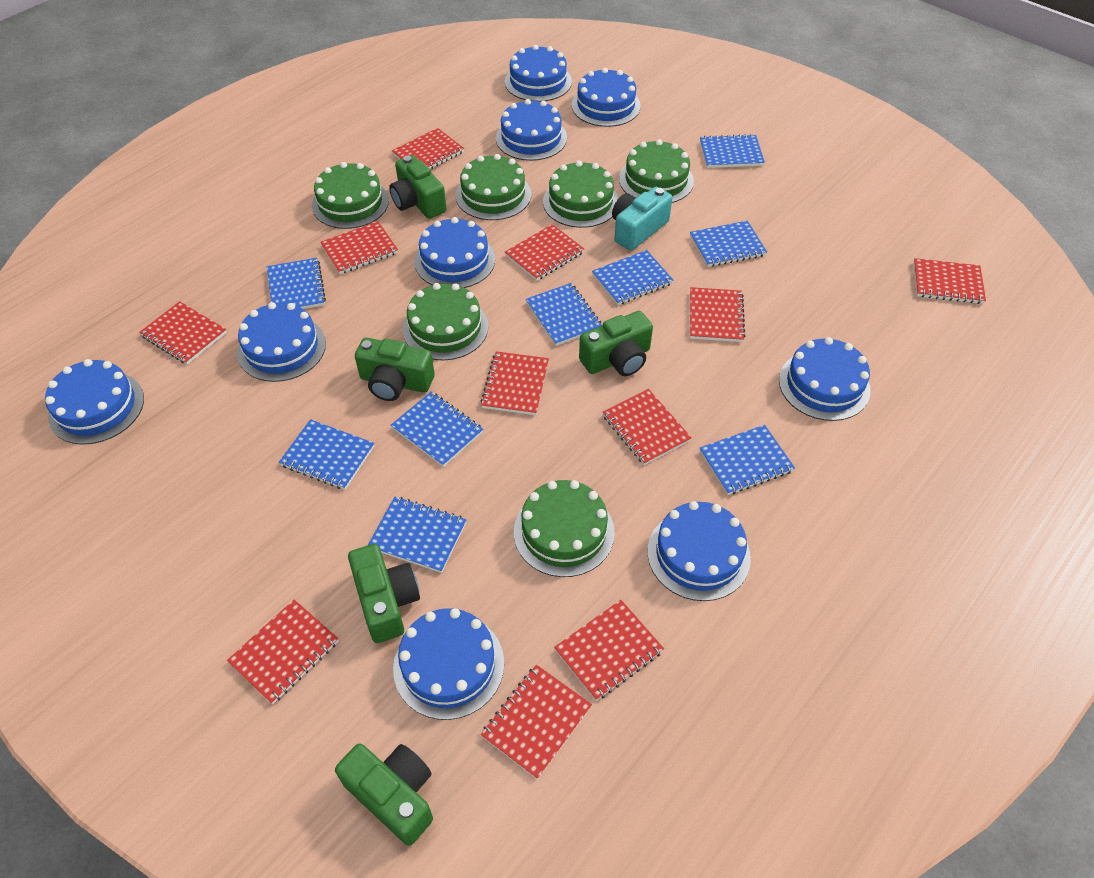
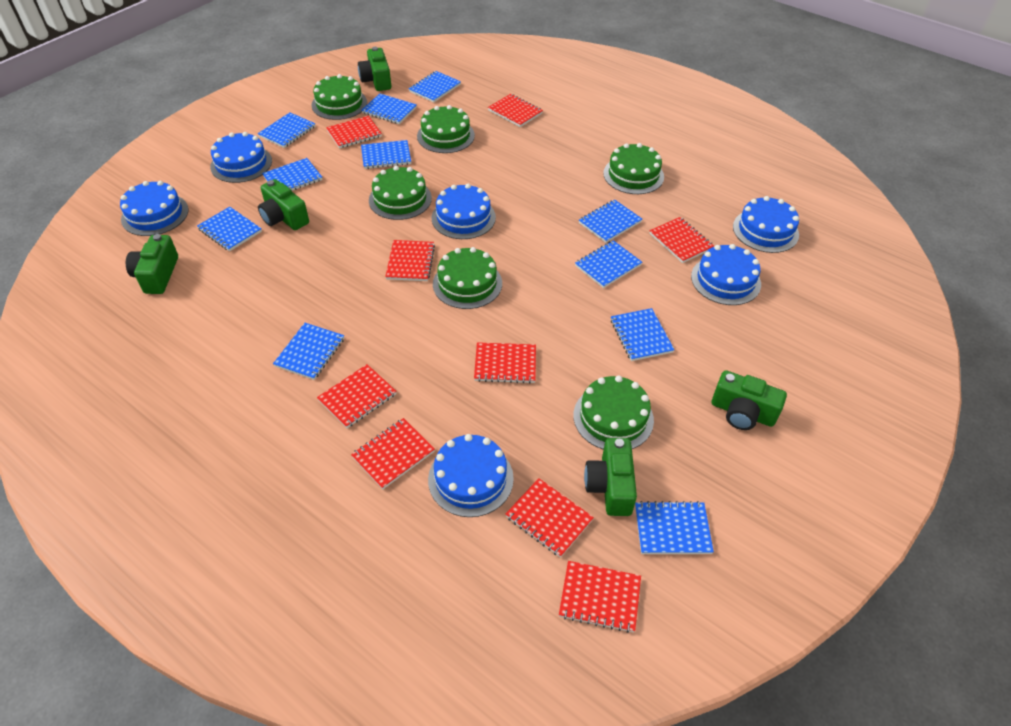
blue cake: 9 -> 6
blue notebook: 9 -> 11
red notebook: 11 -> 9
turquoise camera: 1 -> 0

